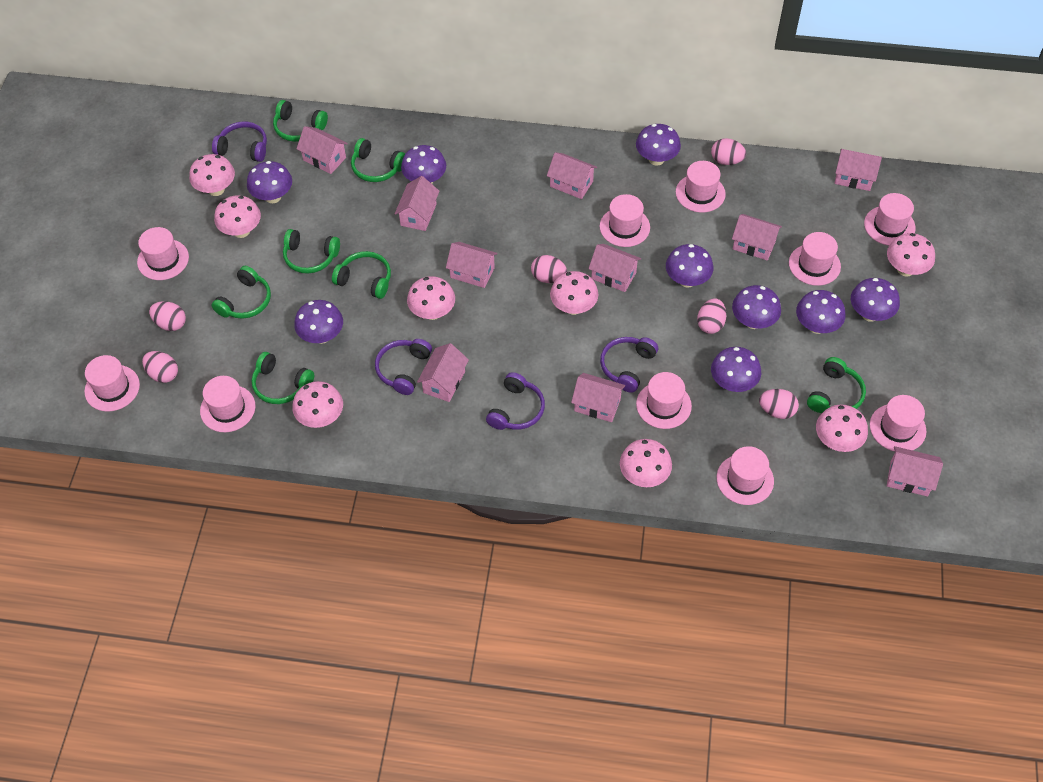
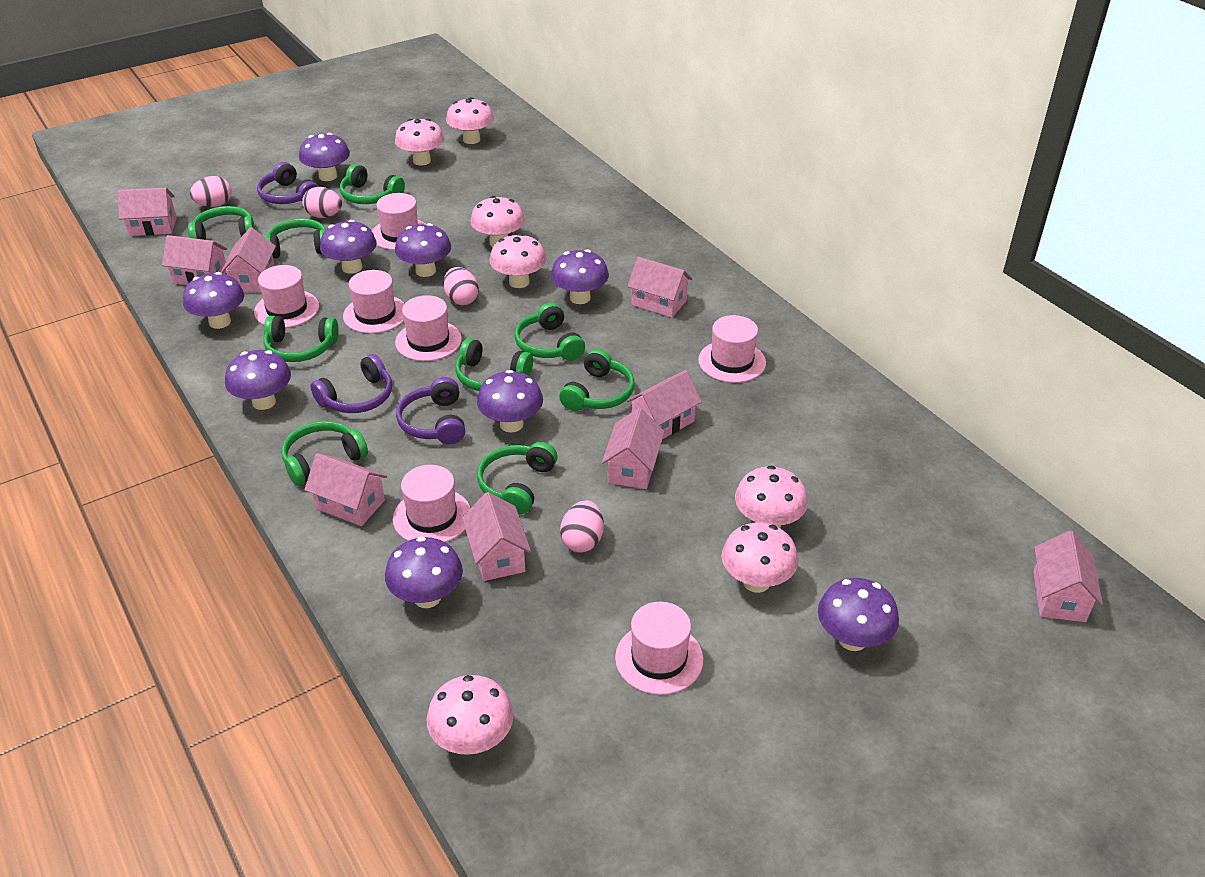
green headphones: 7 -> 9
pink egg: 6 -> 4
pink hat: 10 -> 7
pink house: 10 -> 9
pink mushroom: 8 -> 7
purple headphones: 4 -> 3

